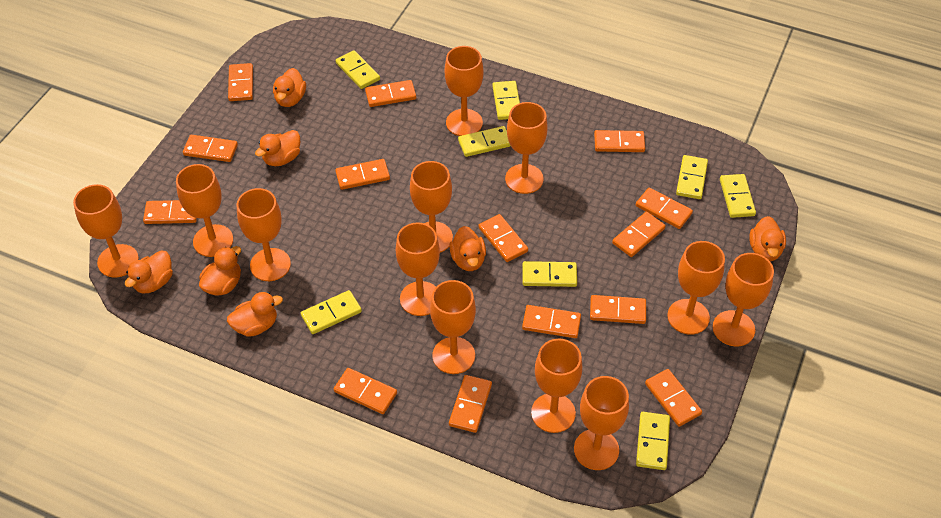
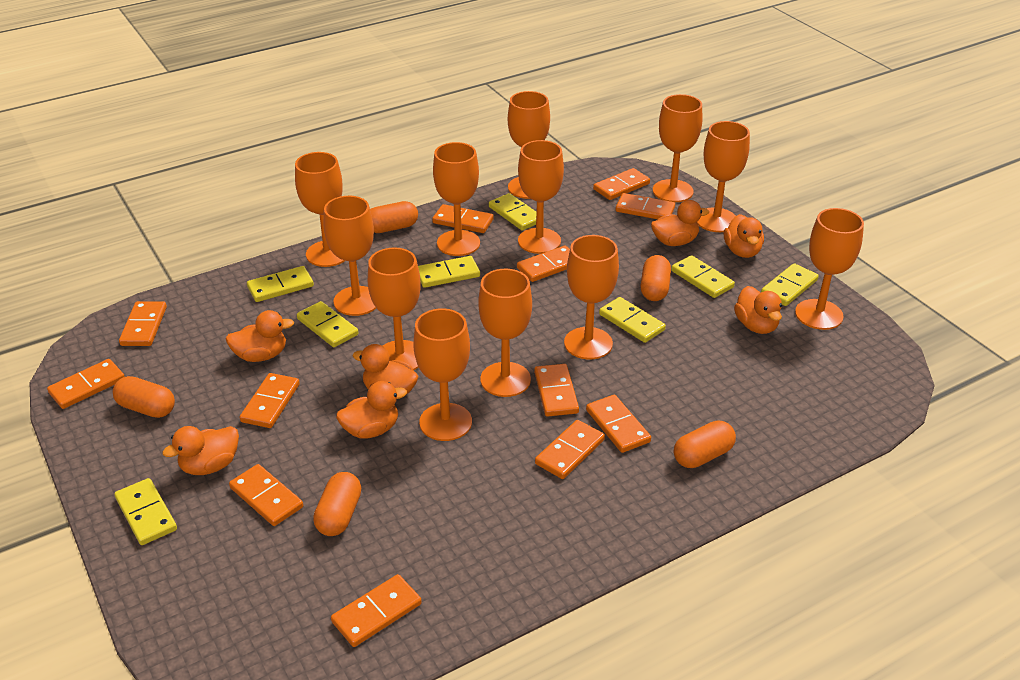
orange capsule: 0 -> 5
orange domino: 14 -> 12

